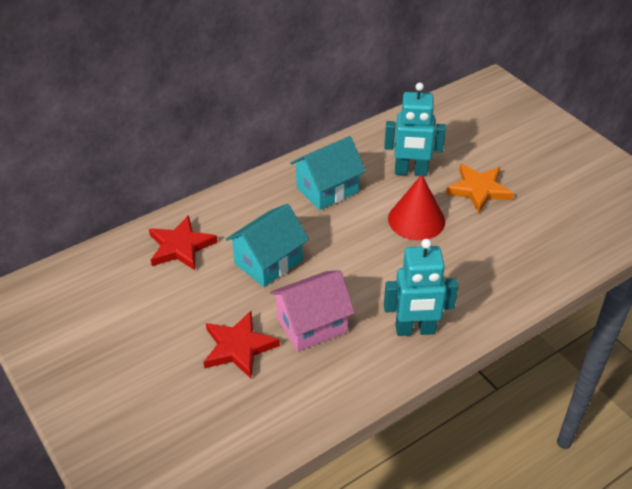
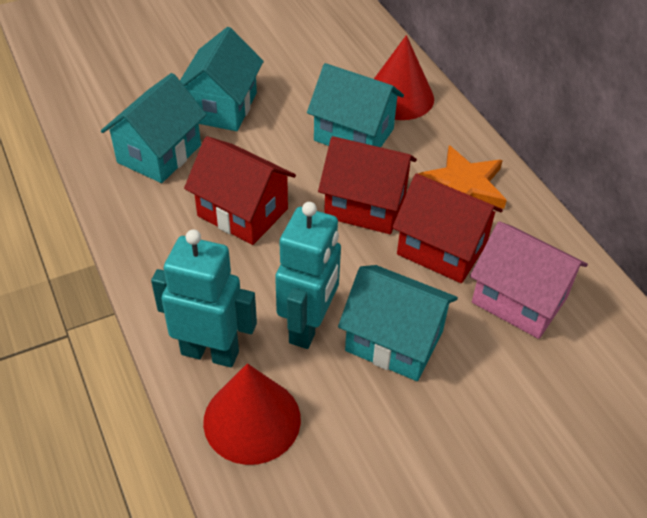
red cone: 1 -> 2
red house: 0 -> 3
red star: 2 -> 0
turquoise house: 2 -> 4

